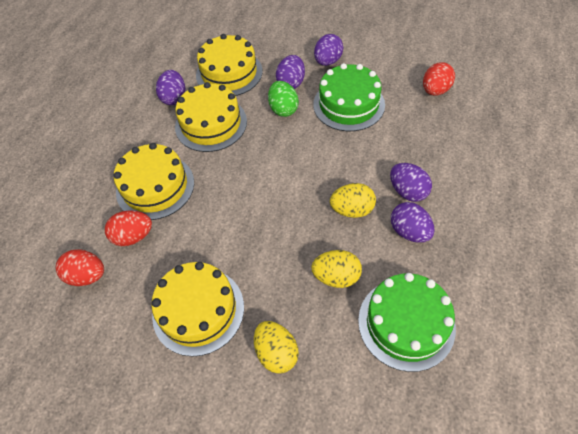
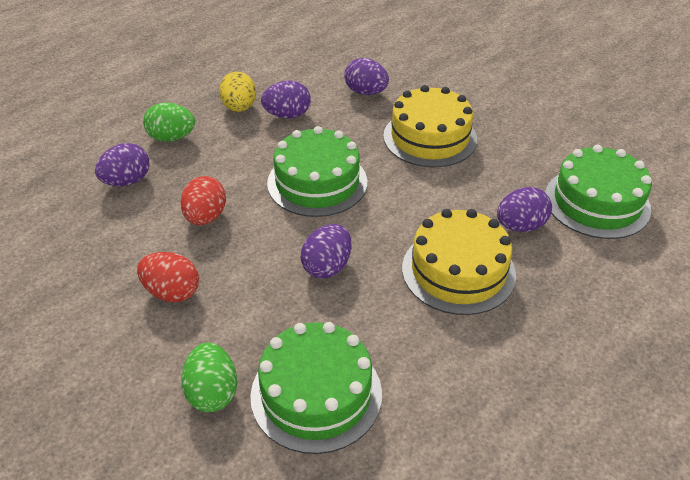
green cake: 2 -> 3
green egg: 1 -> 2
red egg: 3 -> 2
yellow cake: 4 -> 2
yellow egg: 3 -> 1

